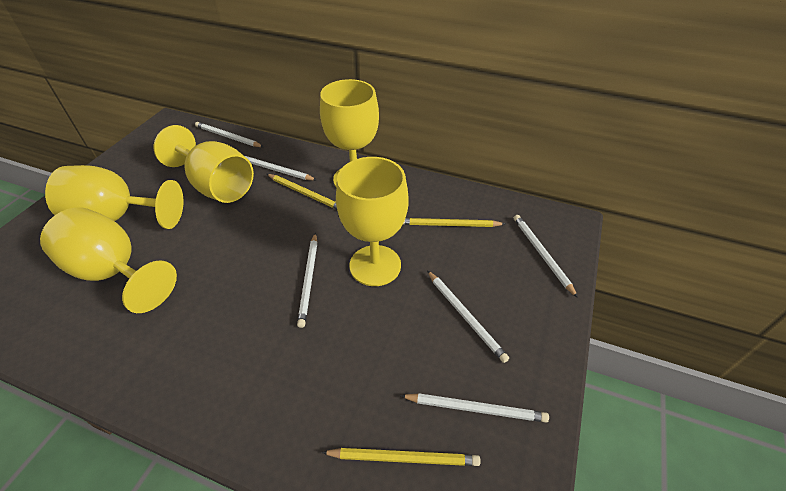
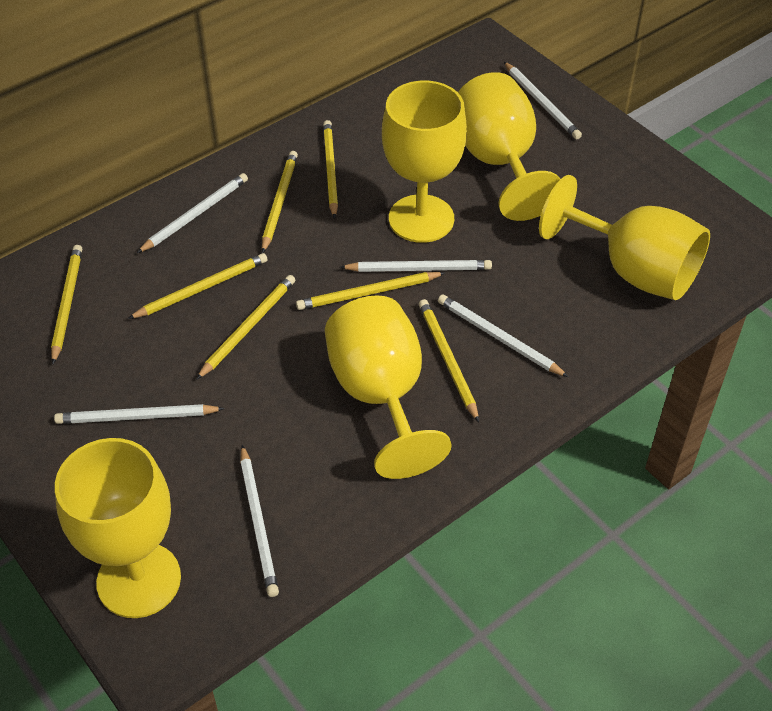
yellow pencil: 3 -> 7

